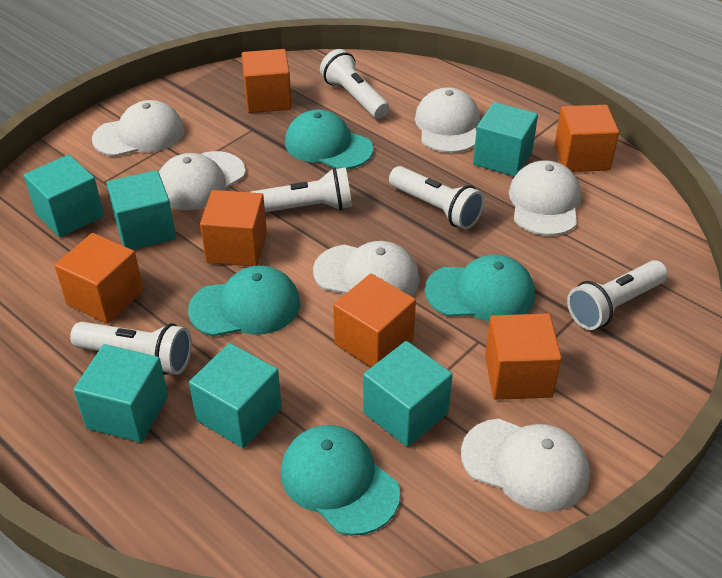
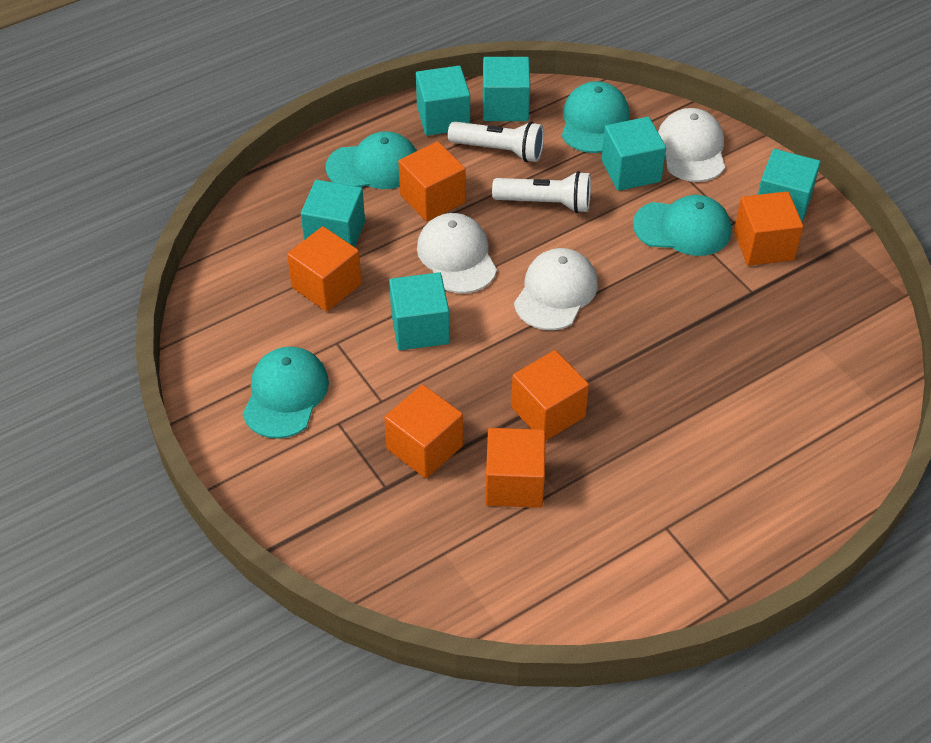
white cap: 6 -> 3
white flashlight: 5 -> 2

